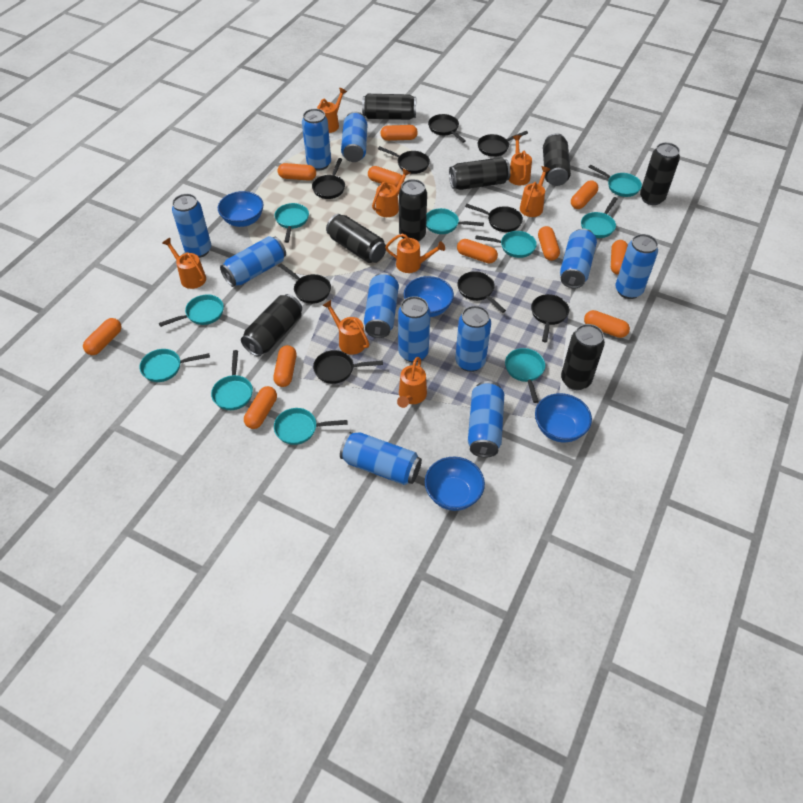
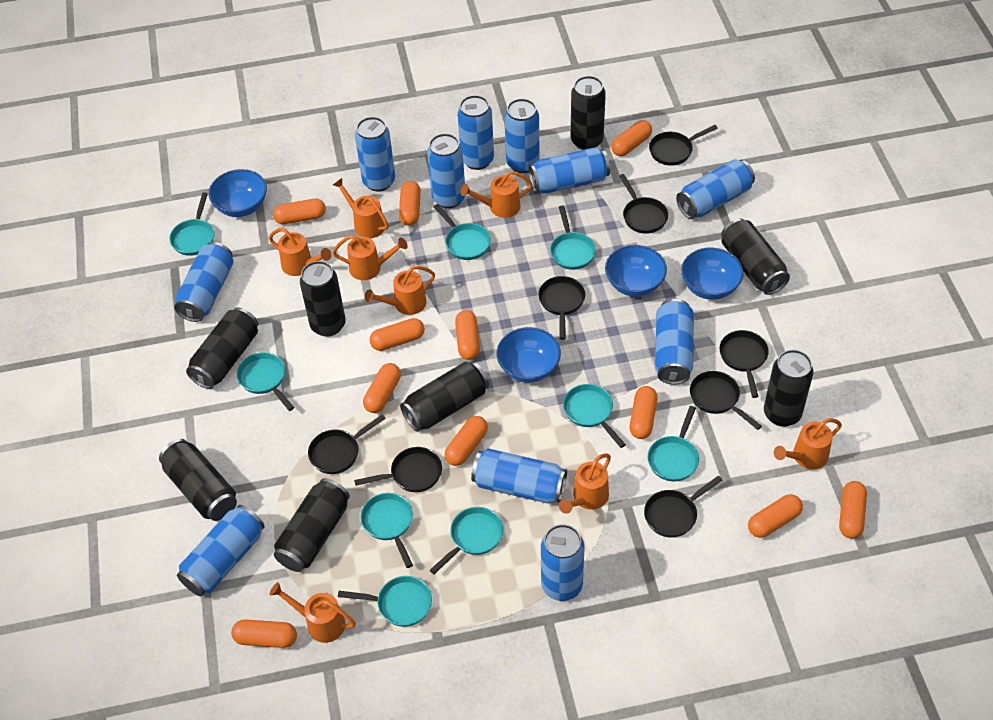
black pan: 9 -> 8
turquoise pan: 10 -> 9

